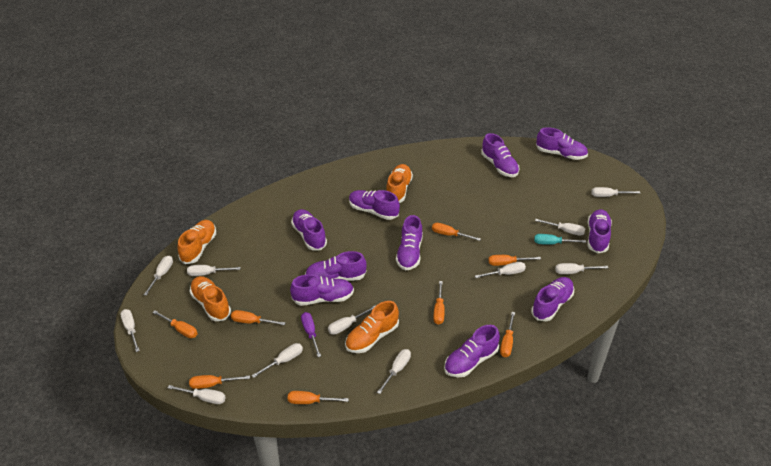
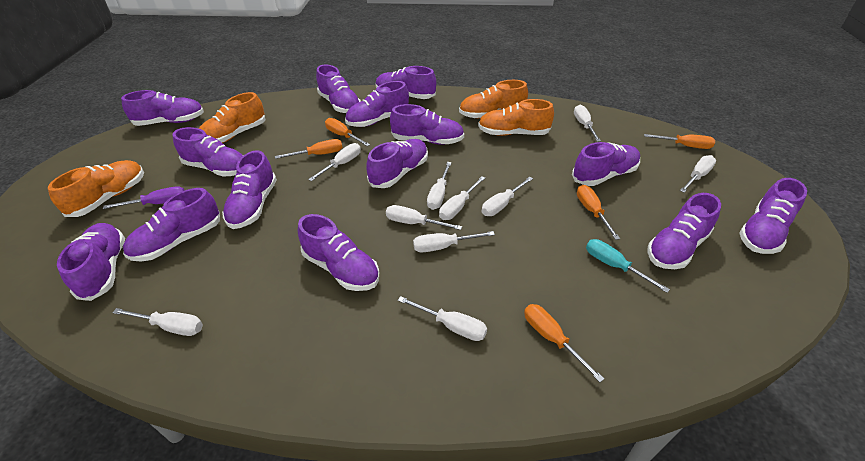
orange screwdriver: 8 -> 5
purple shoe: 10 -> 14
white screwdriver: 11 -> 10

